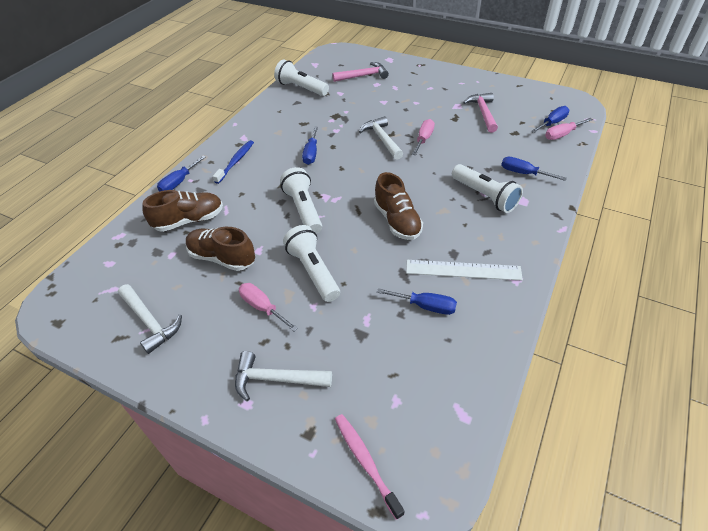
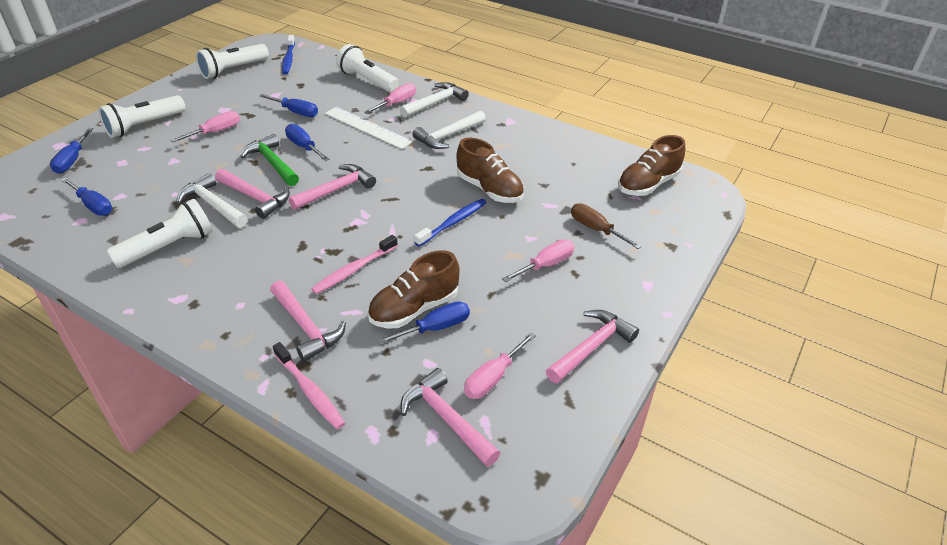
blue toothbrush: 1 -> 2
brown screwdriver: 0 -> 1
green hammer: 0 -> 1
pink hammer: 2 -> 5
pink screwdriver: 3 -> 4
pink toothbrush: 1 -> 2

